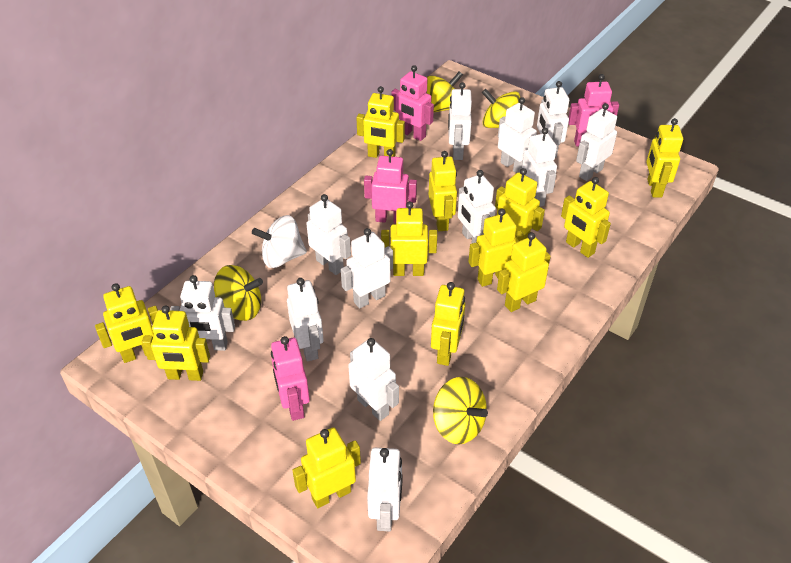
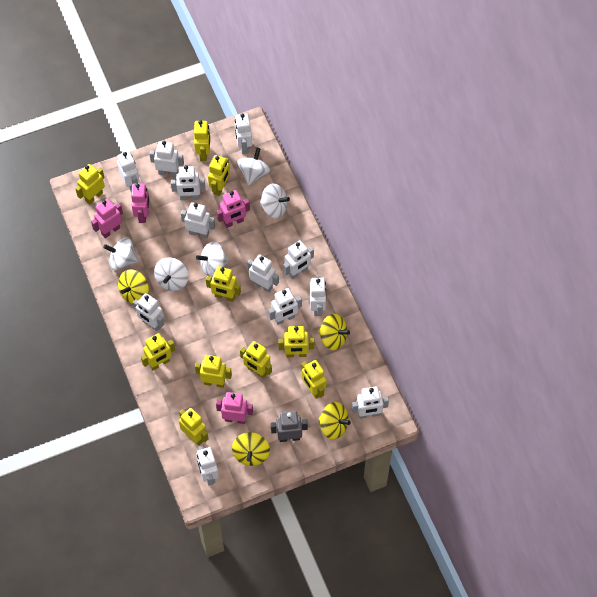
grey robot: 0 -> 1
white spinning top: 1 -> 5
yellow robot: 12 -> 10

